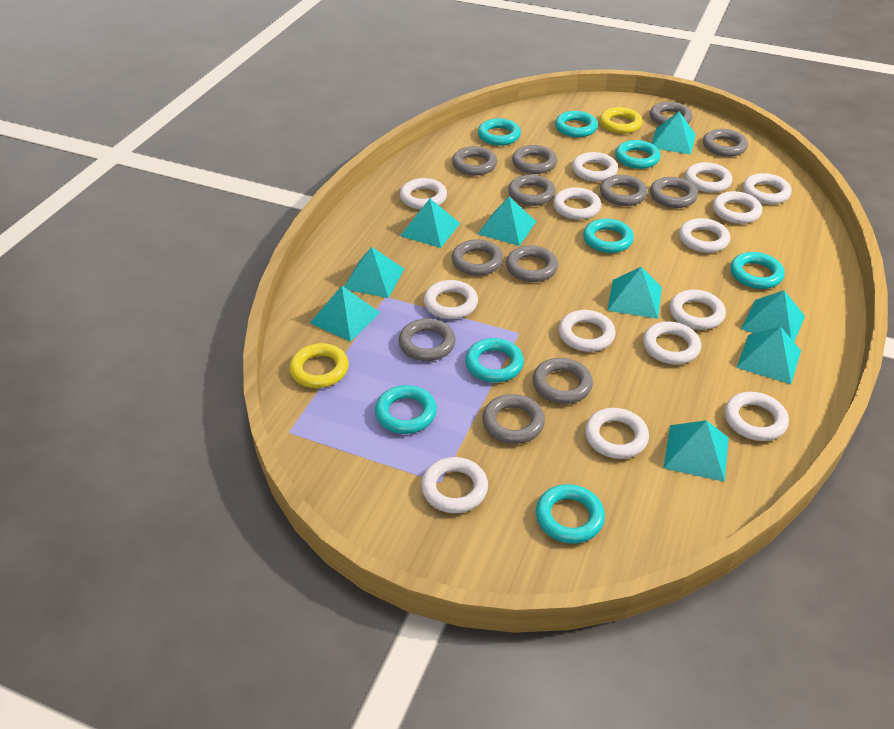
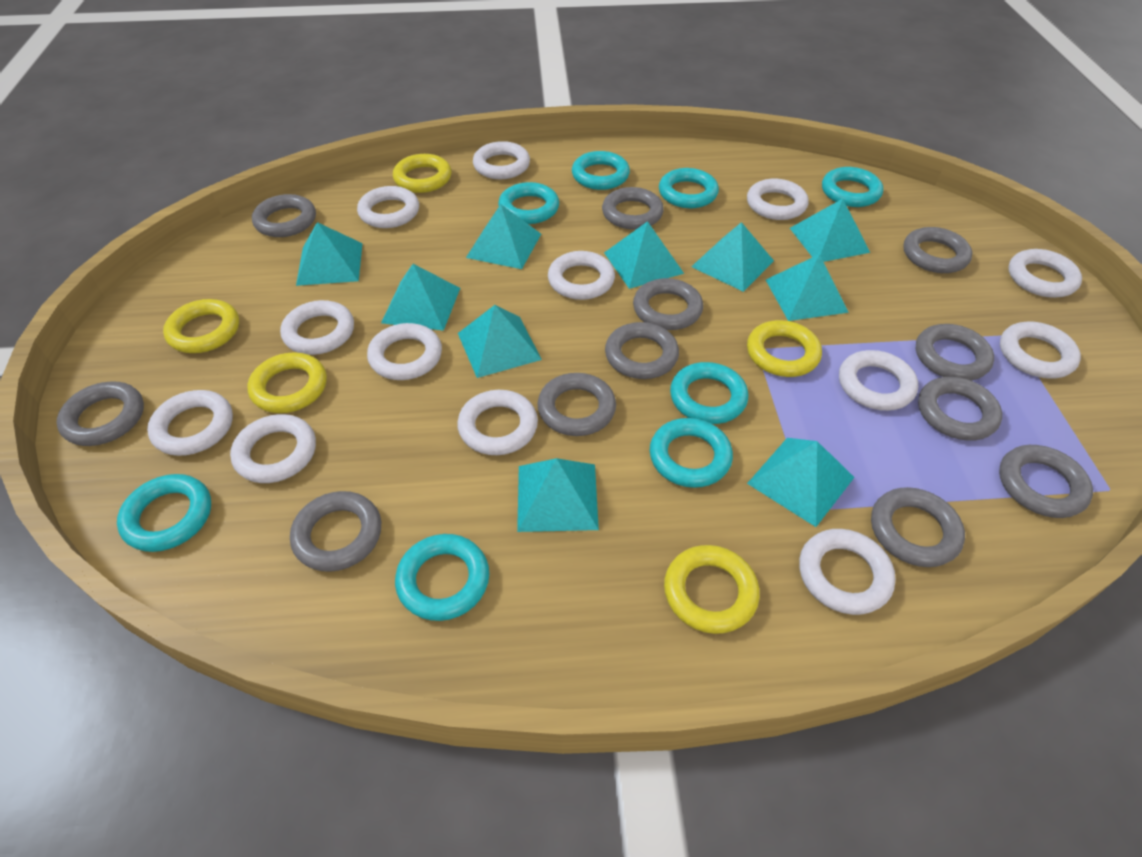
turquoise pyramid: 9 -> 10
white ring: 14 -> 13
yellow ring: 2 -> 5

